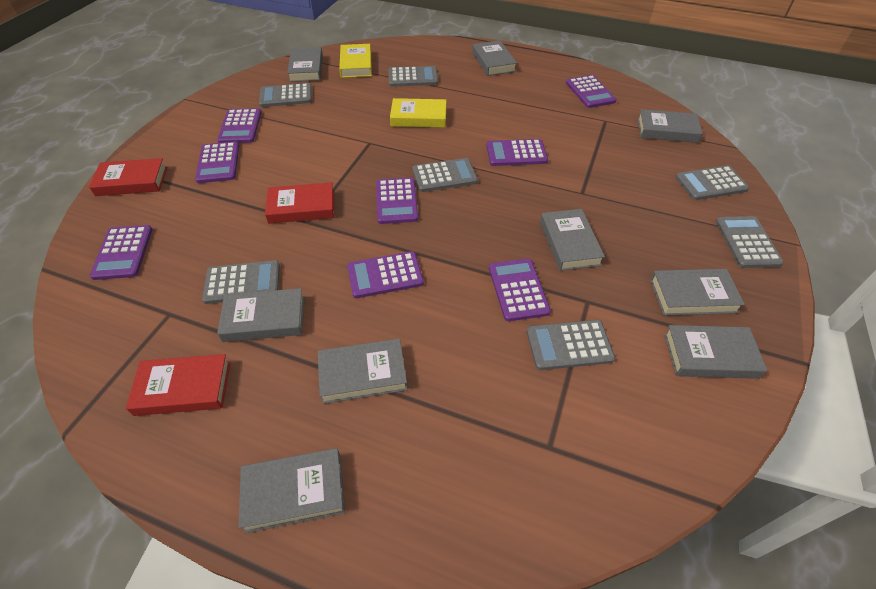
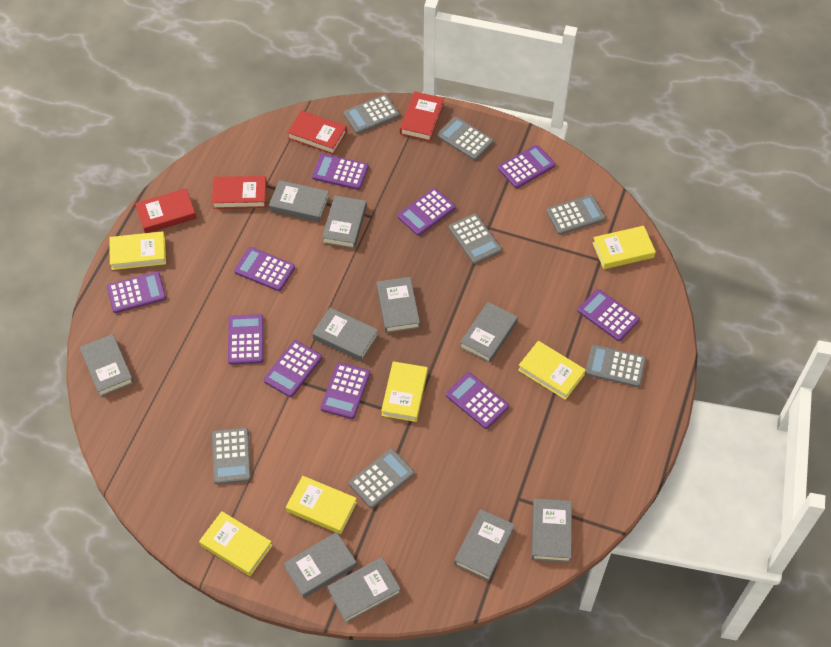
grey book: 9 -> 10
purple calculator: 8 -> 10
red book: 3 -> 4
yellow book: 2 -> 6

